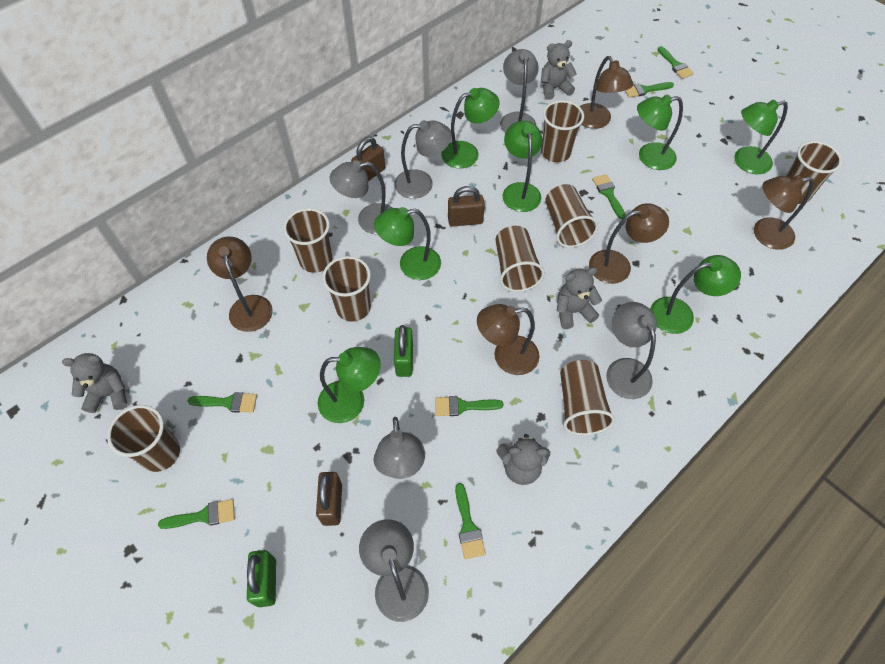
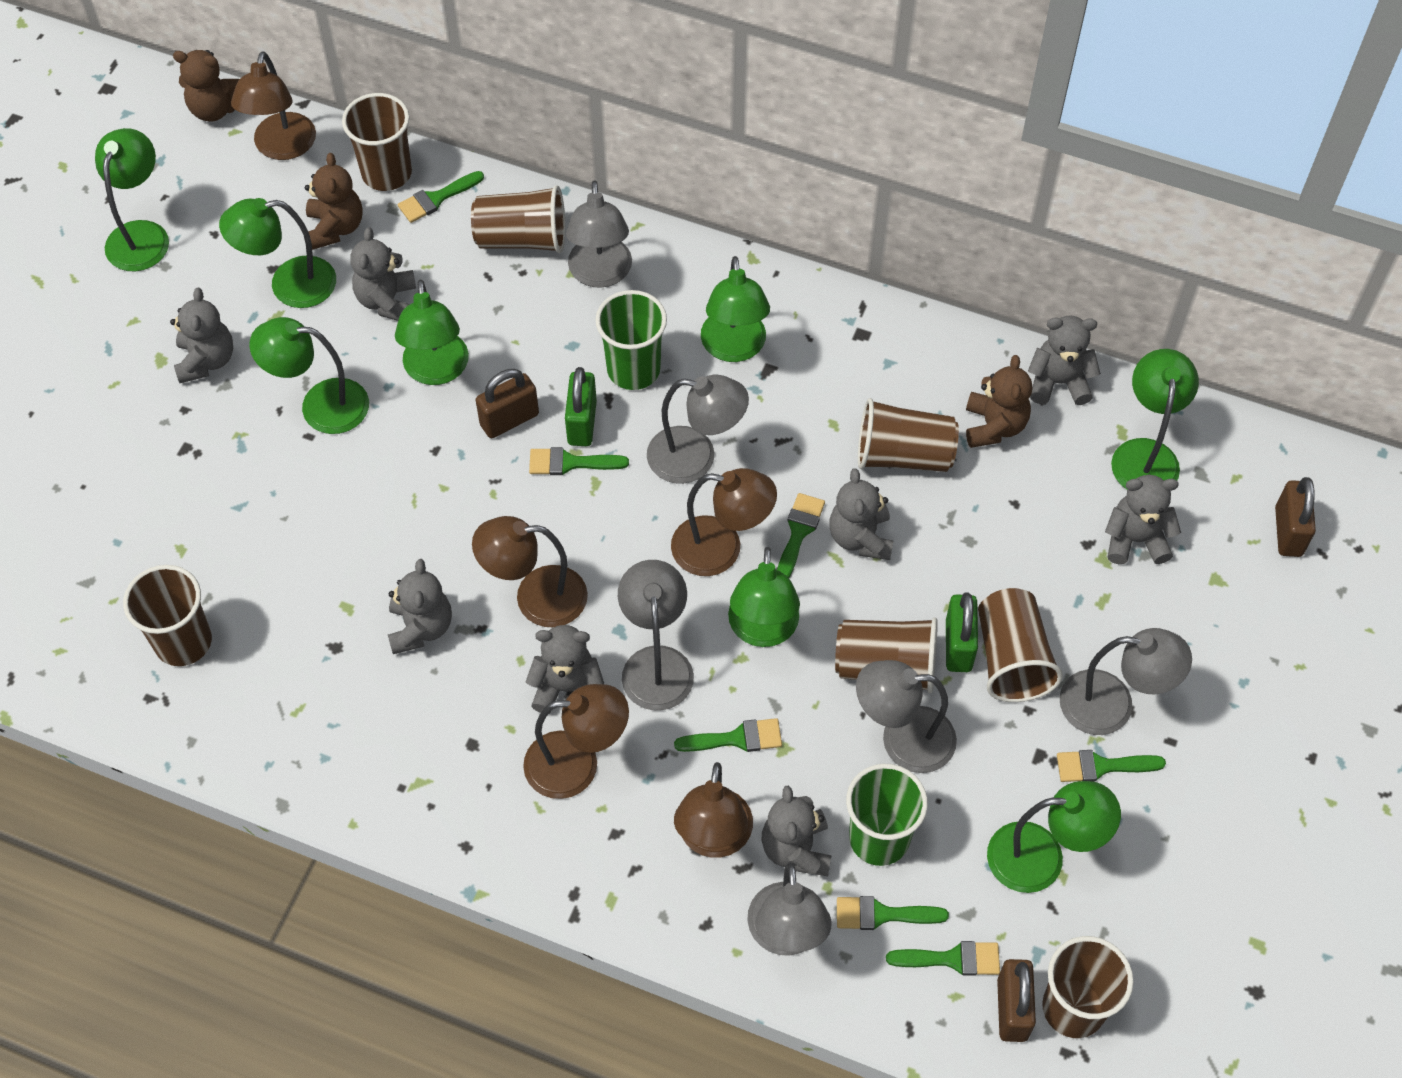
brown cup: 8 -> 7
brown teddy bear: 0 -> 3
green cup: 0 -> 2
green lamp: 7 -> 8
grey teddy bear: 4 -> 8

